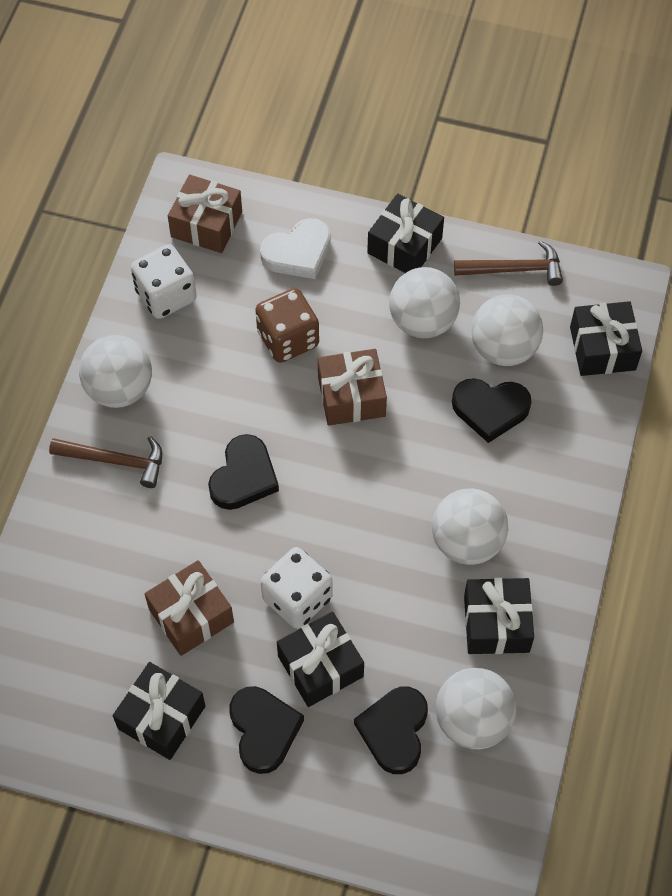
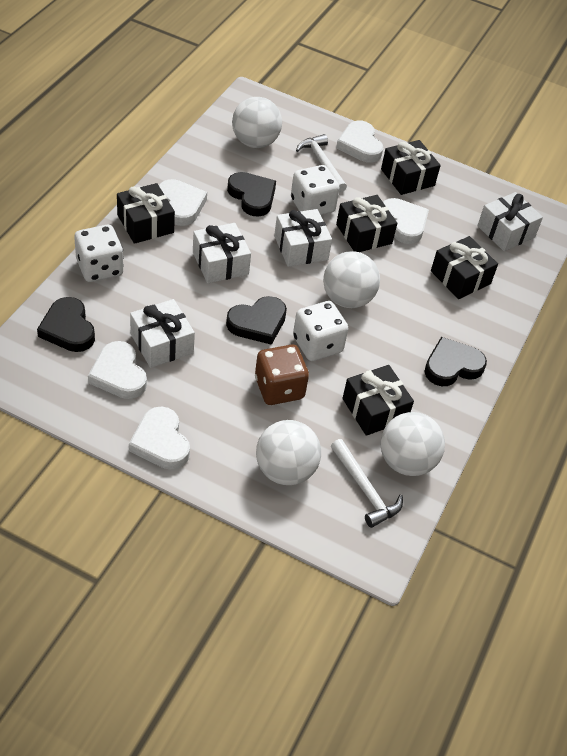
brown gift: 3 -> 0
brown hammer: 2 -> 0
white ball: 5 -> 4
white dice: 2 -> 3
white gift: 0 -> 4
white hammer: 0 -> 2
white heart: 1 -> 5

